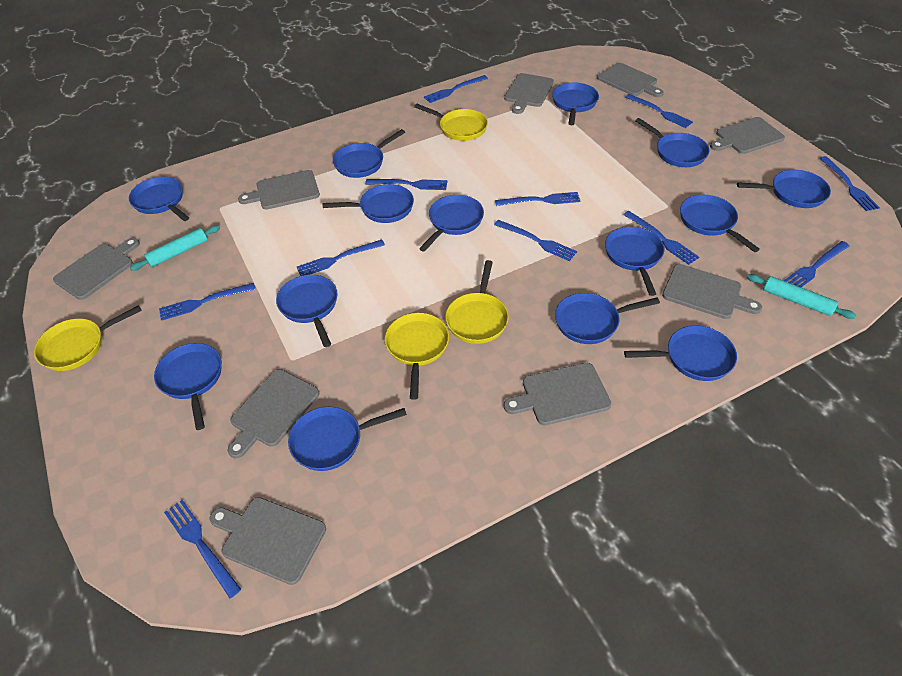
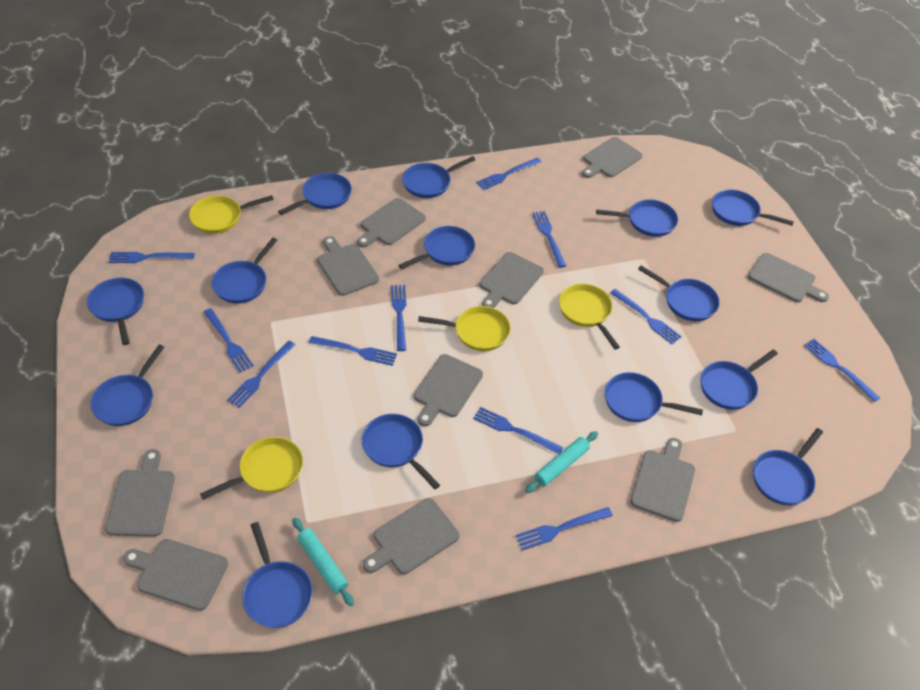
grey cutting board: 9 -> 10

